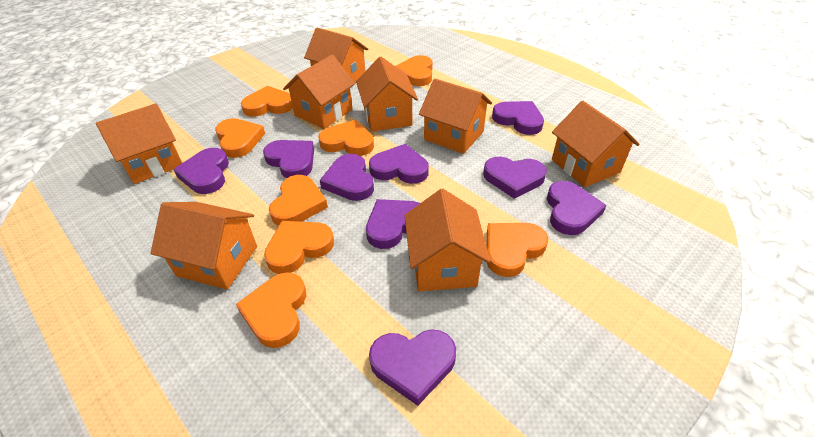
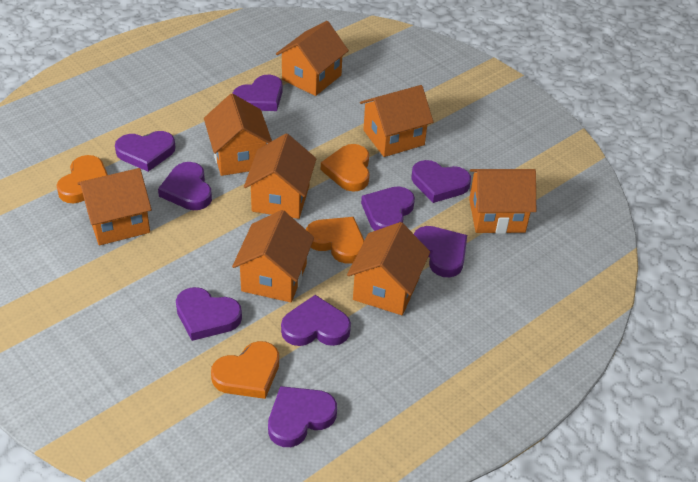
orange heart: 8 -> 4

